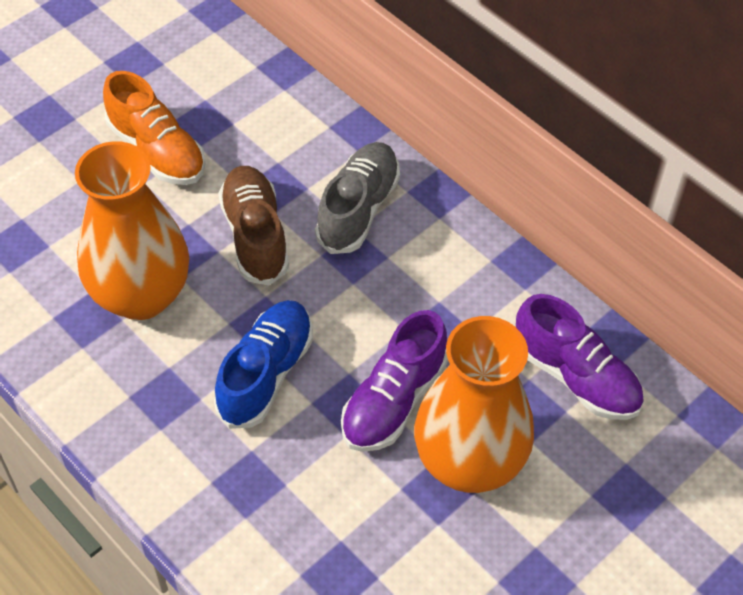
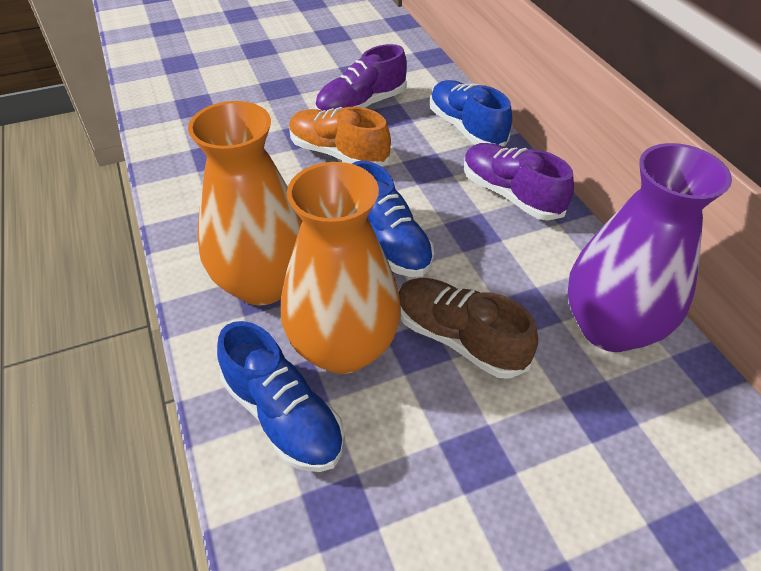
blue shoe: 1 -> 3
grey shoe: 1 -> 0
purple vase: 0 -> 1

